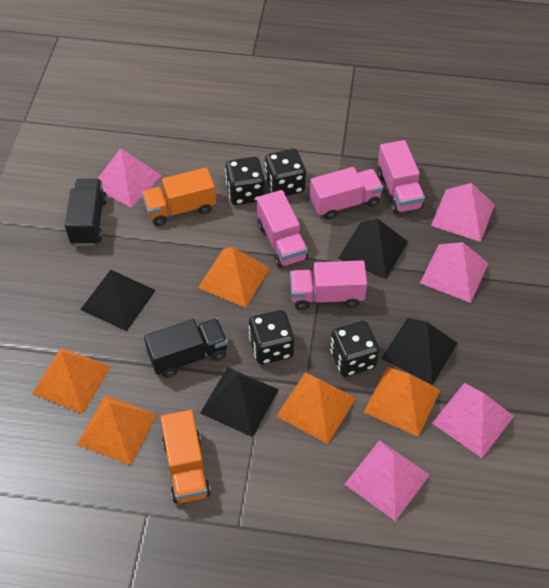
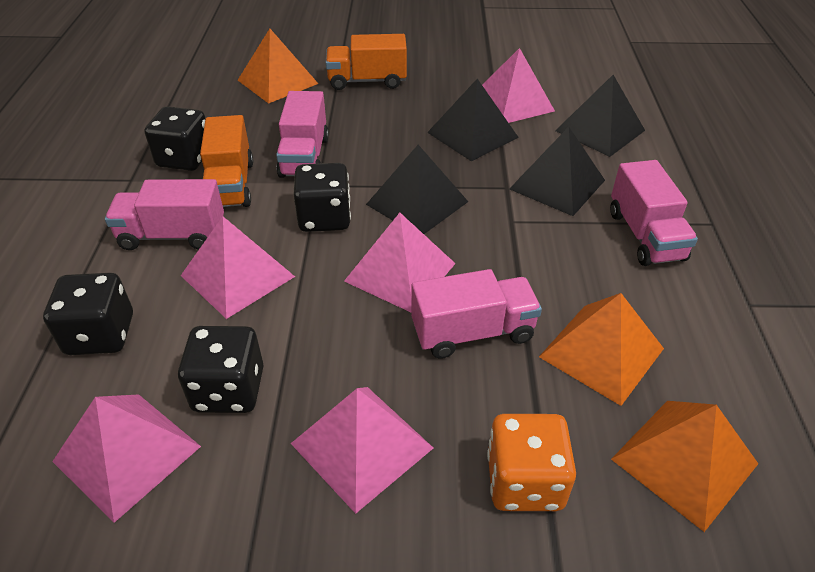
black truck: 2 -> 0
orange dice: 0 -> 1
orange pyramid: 5 -> 3

